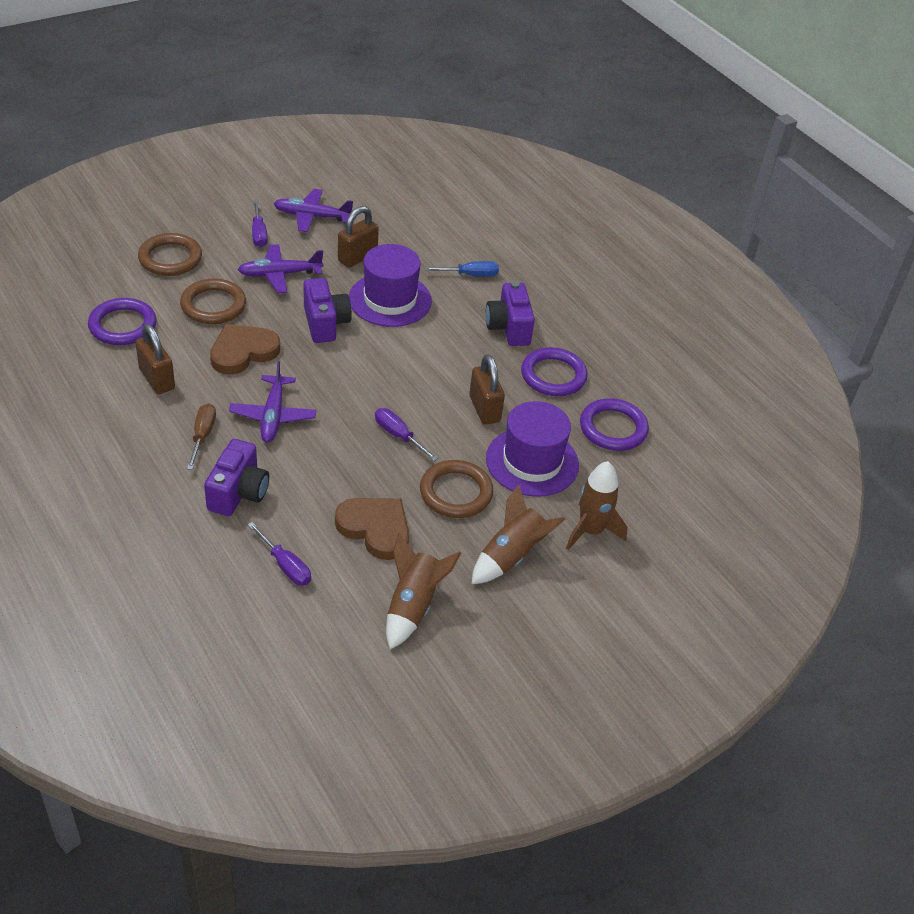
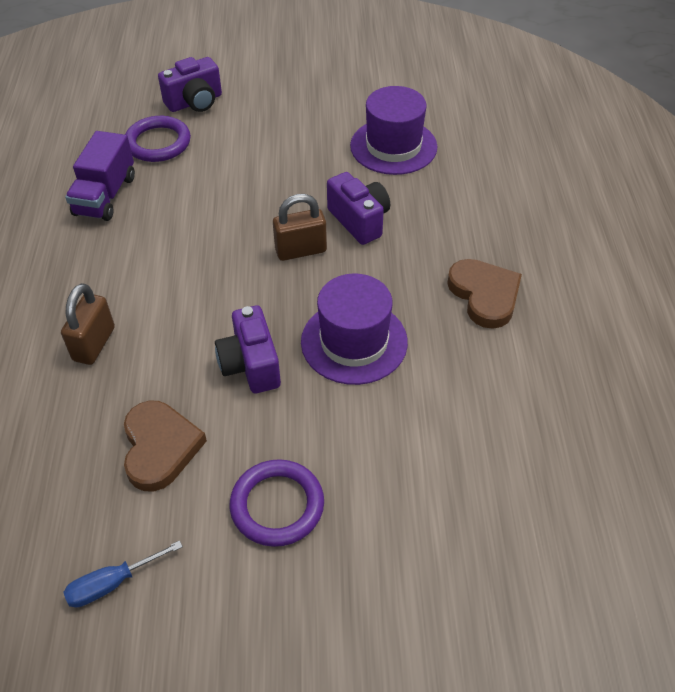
brown padlock: 3 -> 2
brown ring: 3 -> 0
brown rocket: 3 -> 0
brown screwdriver: 1 -> 0
purple plane: 3 -> 0
purple ring: 3 -> 2
purple screwdriver: 3 -> 0
purple truck: 0 -> 1

